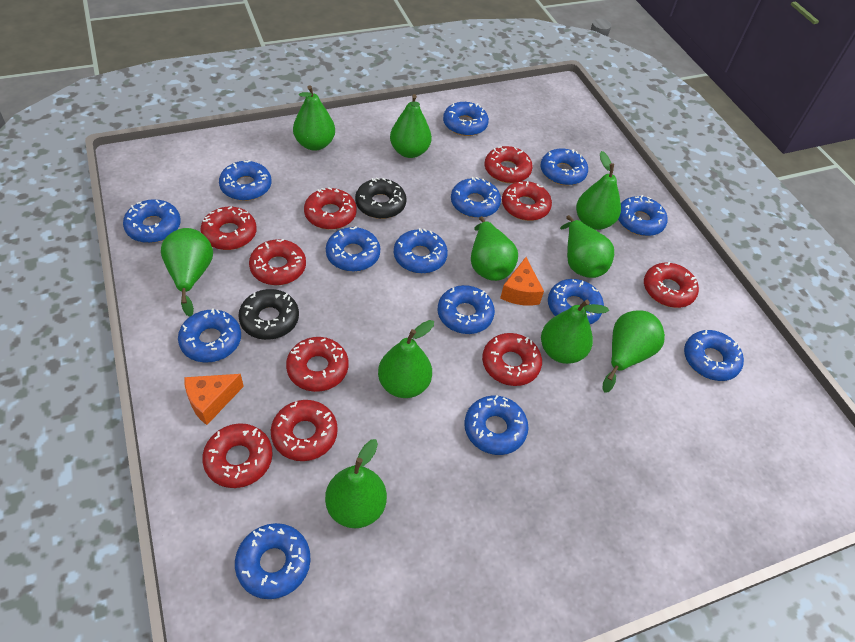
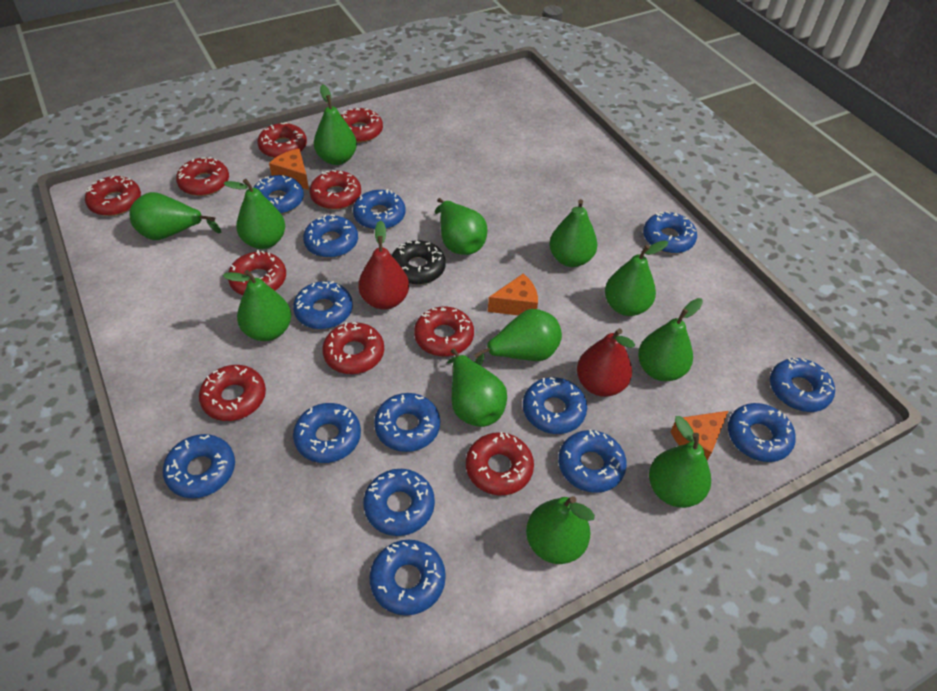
black donut: 2 -> 1
green pear: 10 -> 12
orange cheese: 2 -> 3
red pear: 0 -> 2

